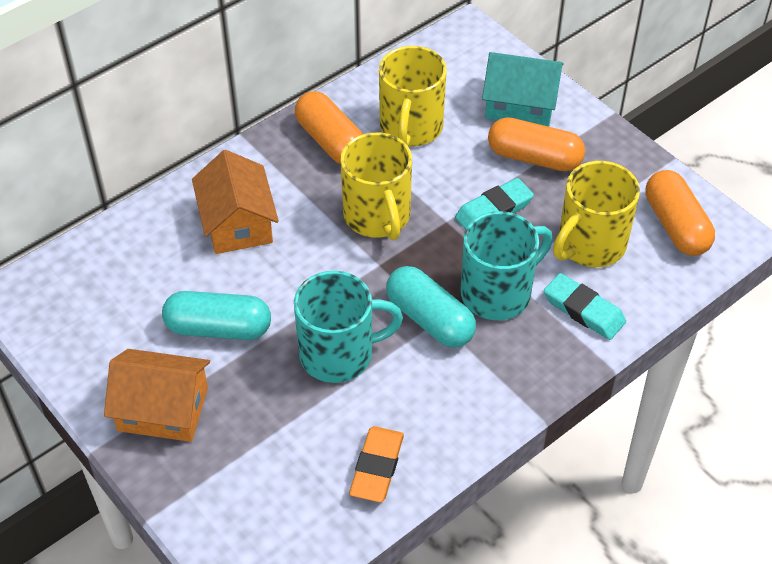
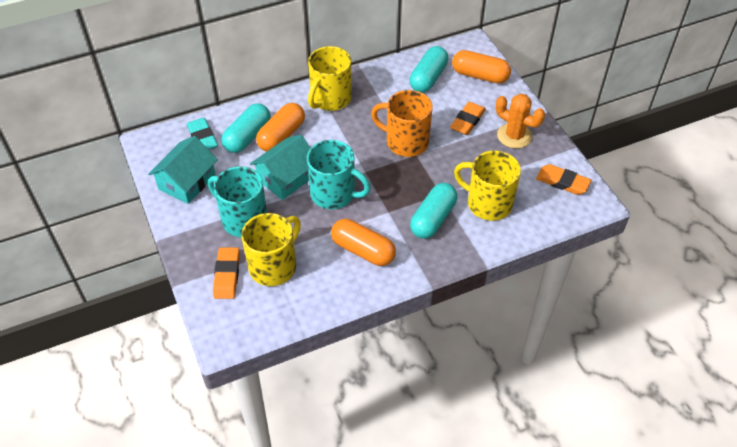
orange cactus: 0 -> 1
orange eraser: 1 -> 3
orange house: 2 -> 0
orange mug: 0 -> 1
turquoise capsule: 2 -> 3
turquoise eraser: 2 -> 1
turquoise house: 1 -> 2

